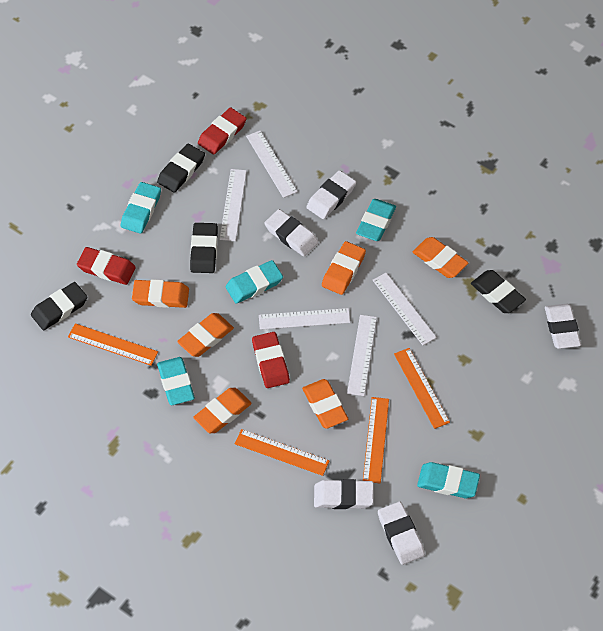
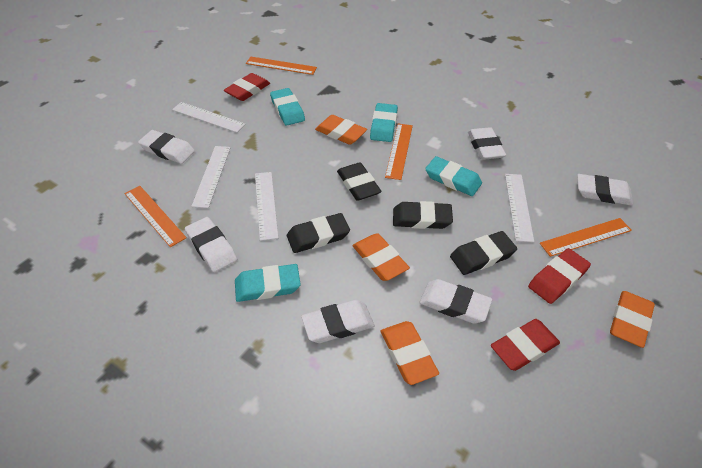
orange eraser: 6 -> 4
turquoise eraser: 5 -> 4
white eraser: 5 -> 6
white ruler: 5 -> 4

